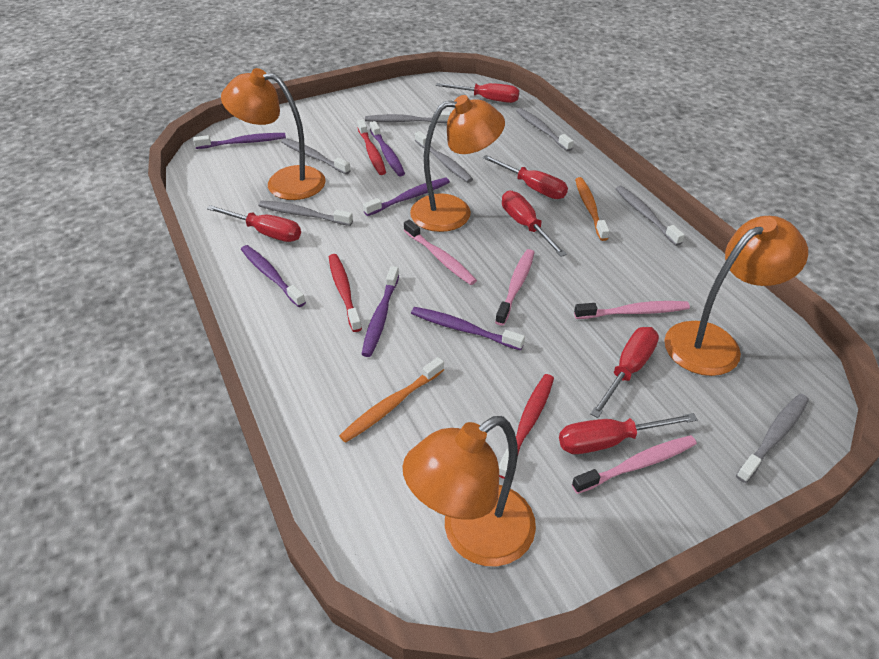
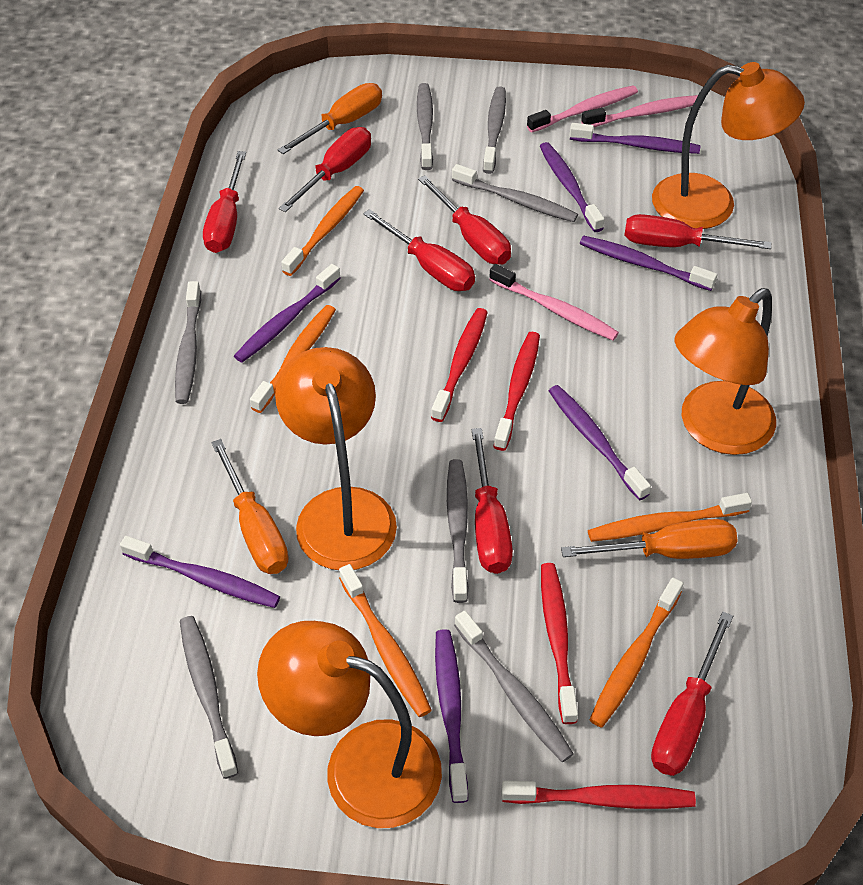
orange screwdriver: 0 -> 3
orange toothbrush: 2 -> 5
pink toothbrush: 4 -> 3
purple toothbrush: 6 -> 7
red screwdriver: 6 -> 7
red toothbrush: 3 -> 4

